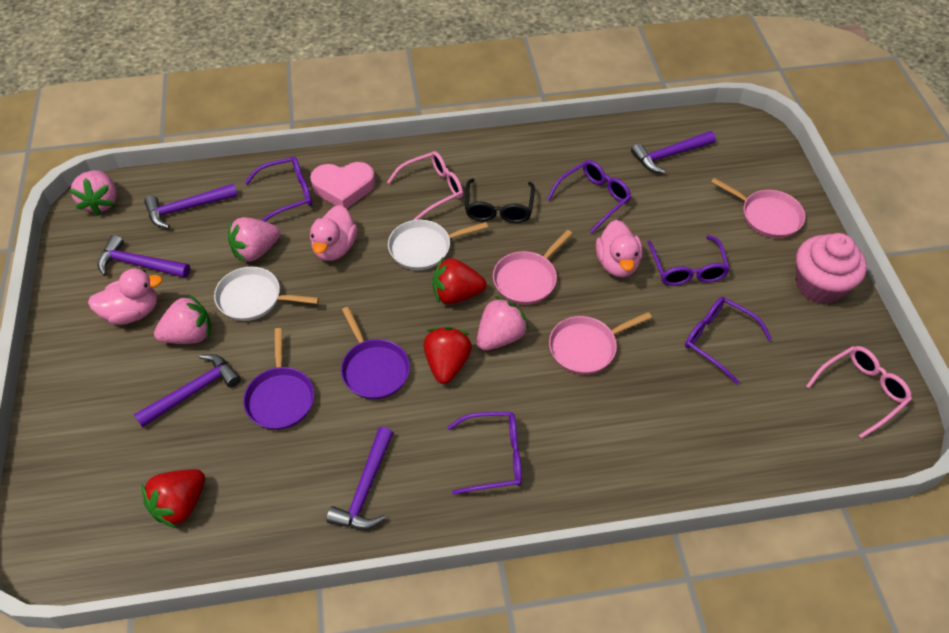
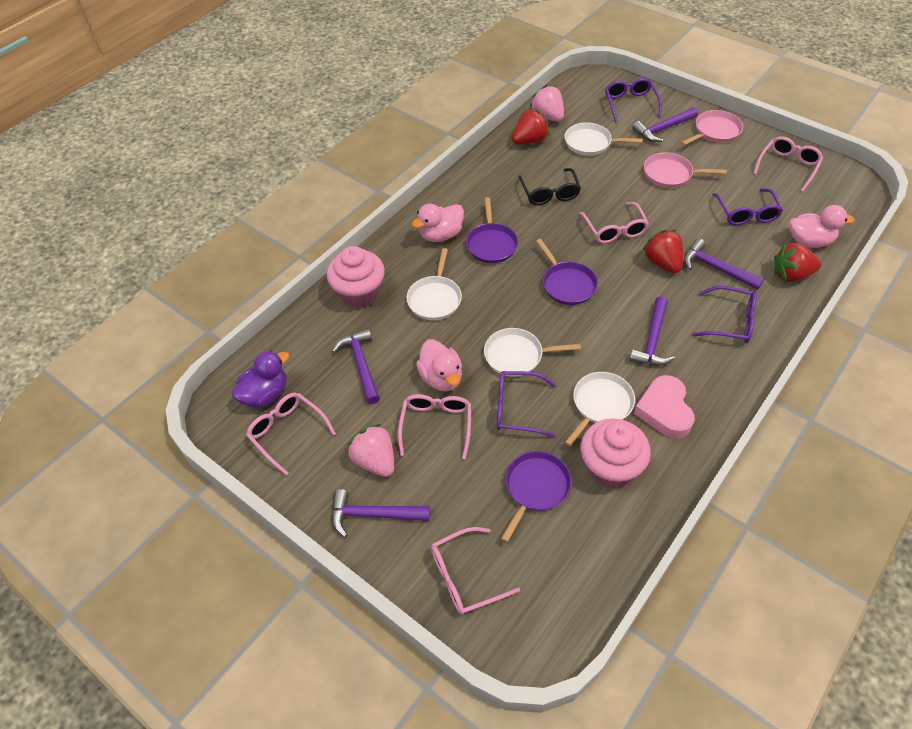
pink cupcake: 1 -> 2
pink glasses: 2 -> 5
pink pan: 3 -> 2
pink strawberry: 4 -> 2
purple duck: 0 -> 1
purple glasses: 5 -> 4
purple pan: 2 -> 3
white pan: 2 -> 4

